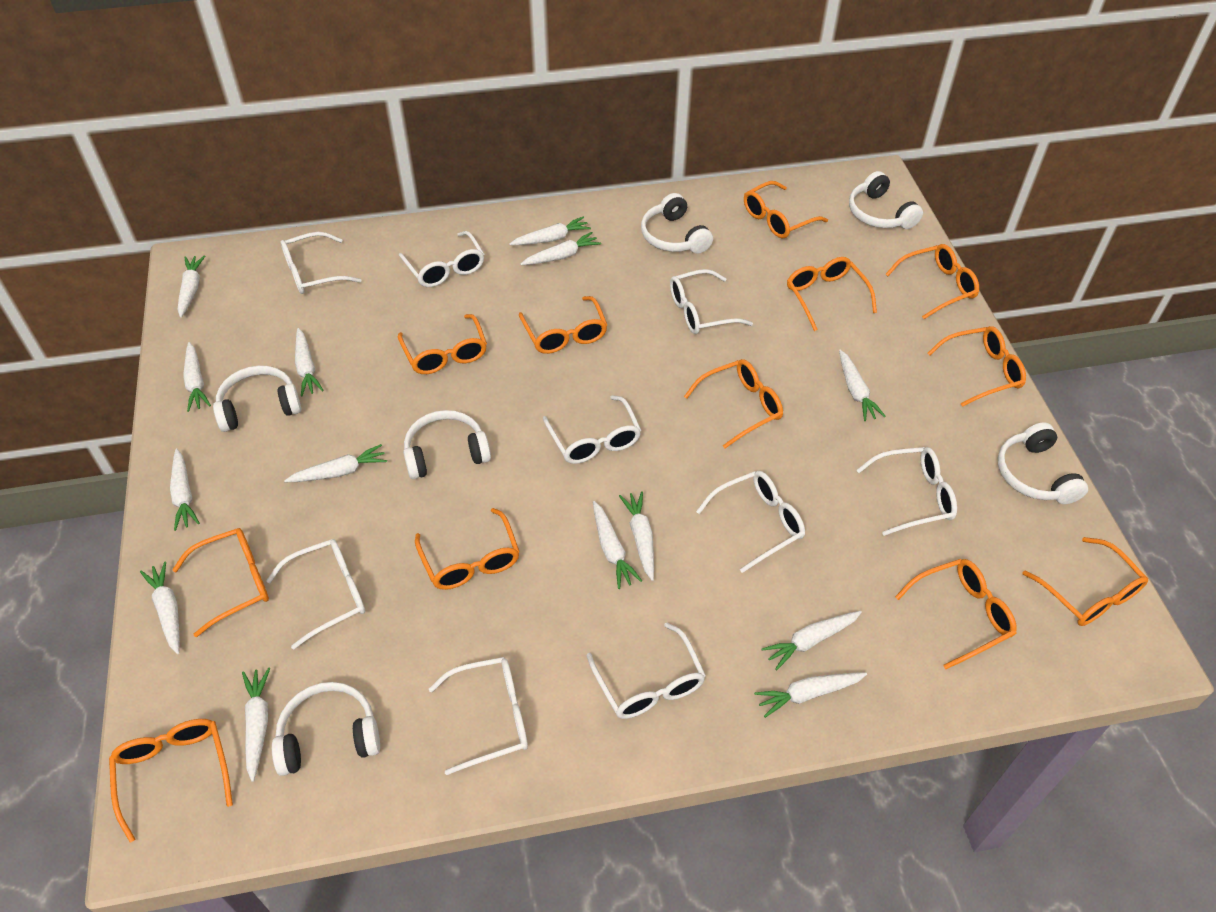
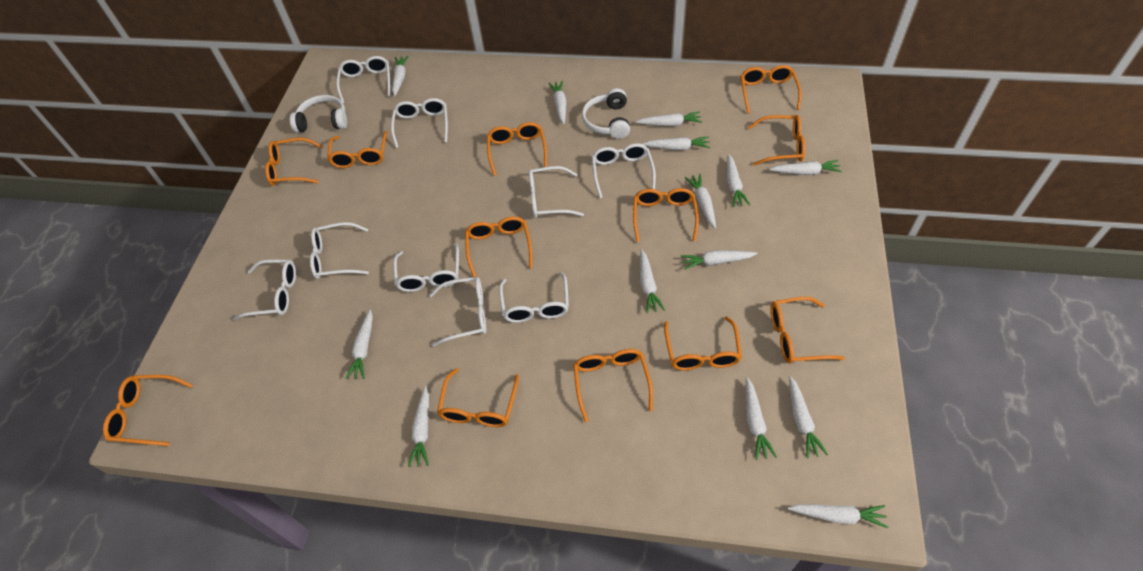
white headphones: 6 -> 2

